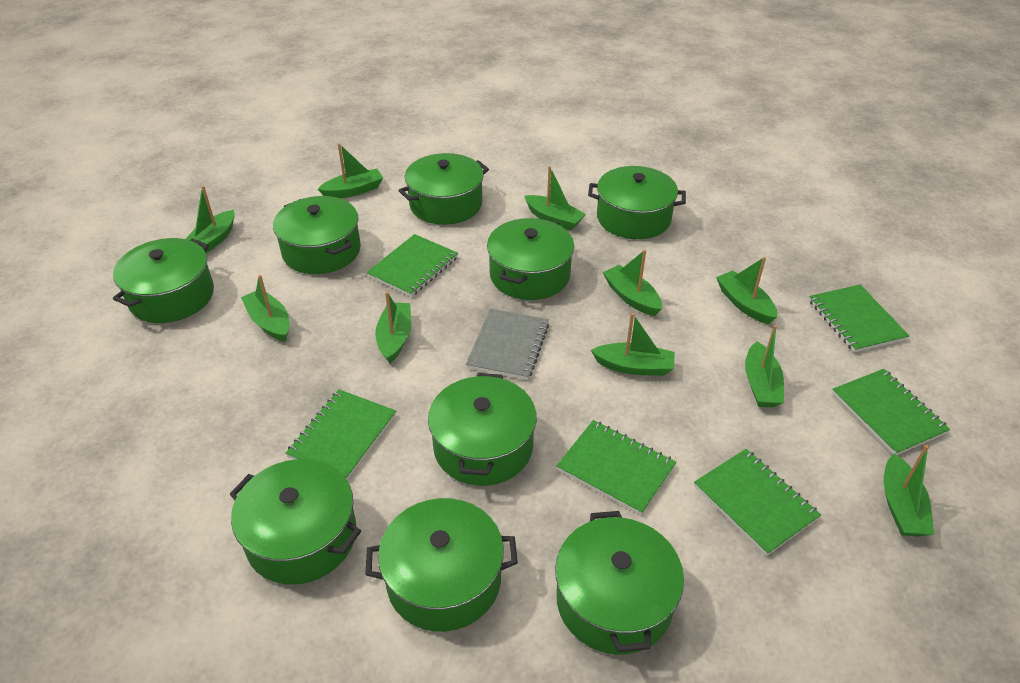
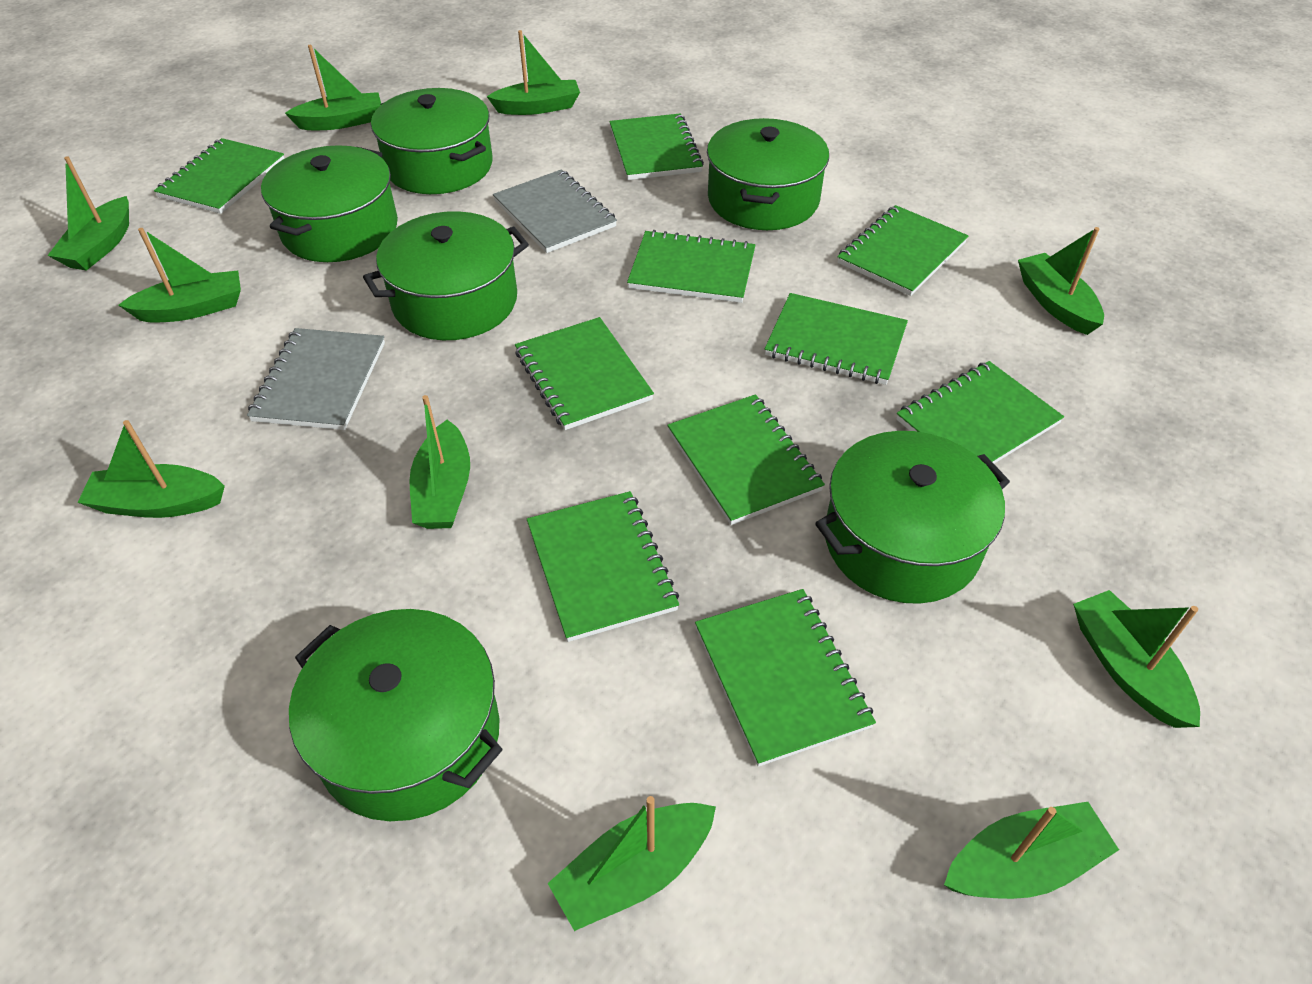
green notebook: 6 -> 10
green pot: 9 -> 6
grey notebook: 1 -> 2

